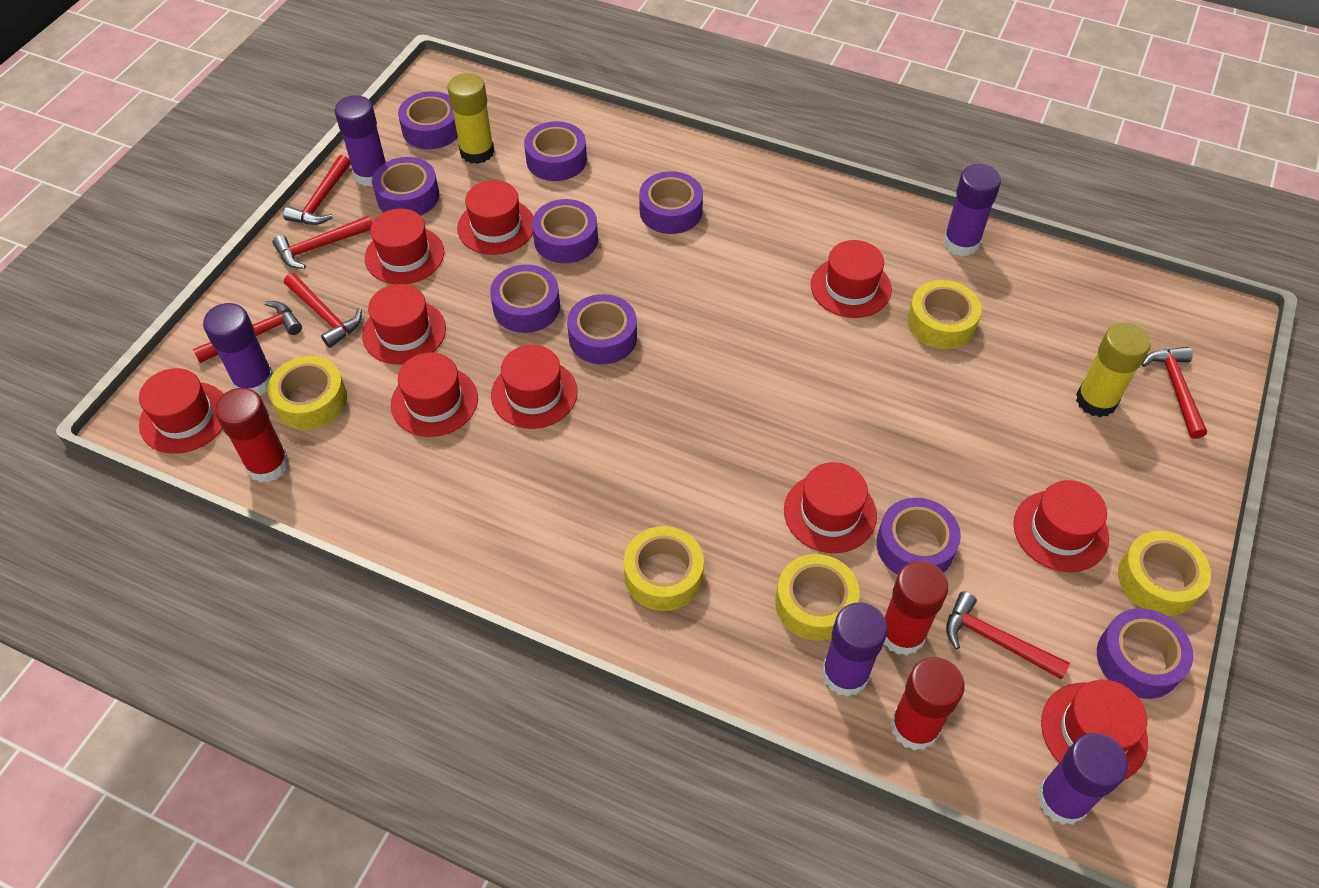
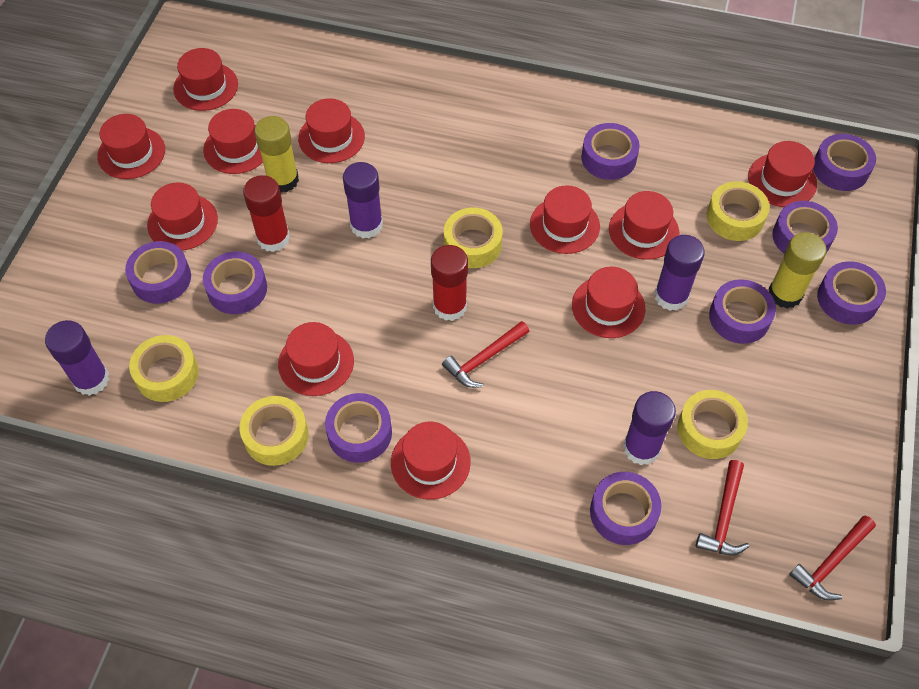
purple glue stick: 5 -> 4
red glue stick: 3 -> 2
red hammer: 6 -> 3
red hat: 10 -> 11

